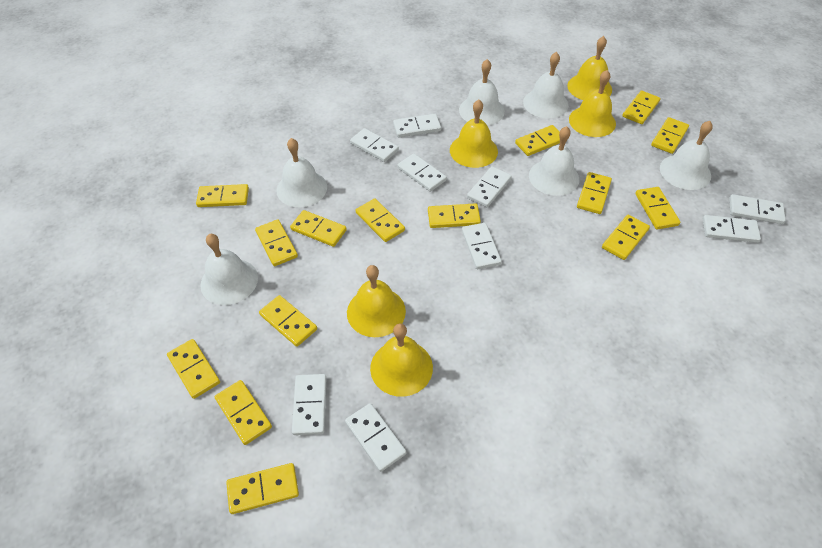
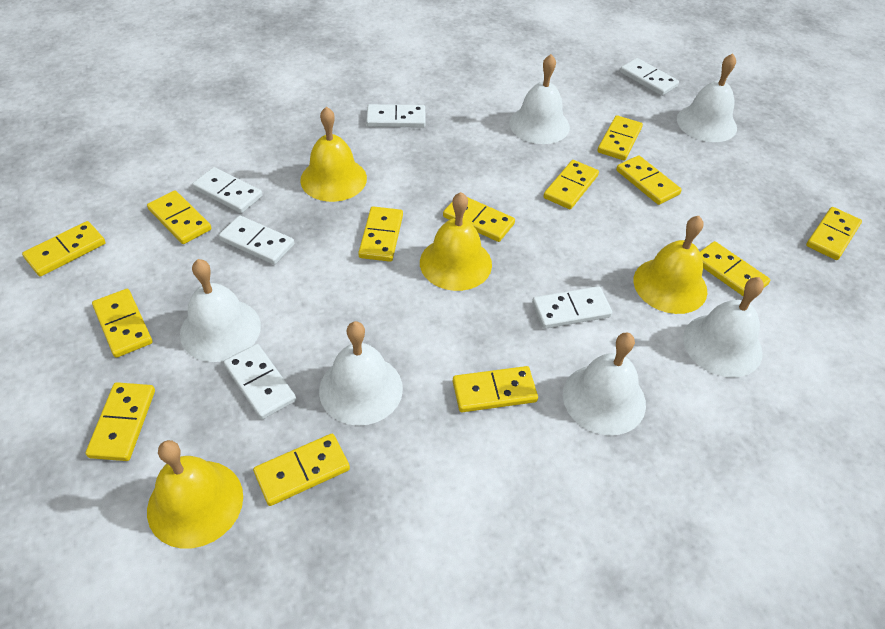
white domino: 9 -> 6
yellow bell: 5 -> 4
yellow domino: 15 -> 13

